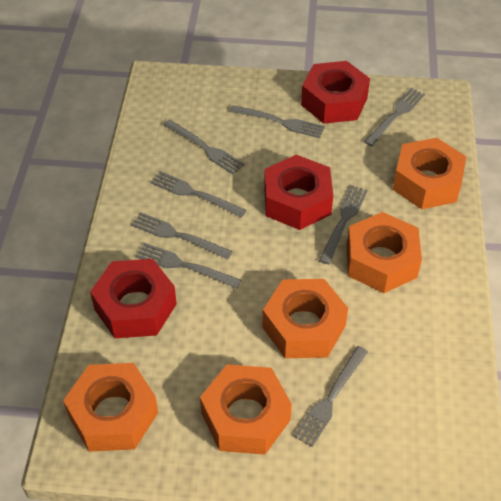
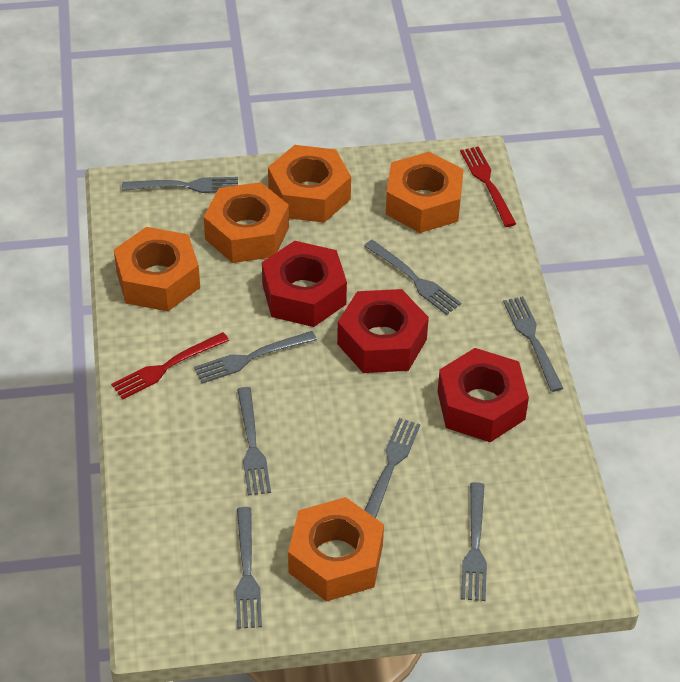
red fork: 0 -> 2

